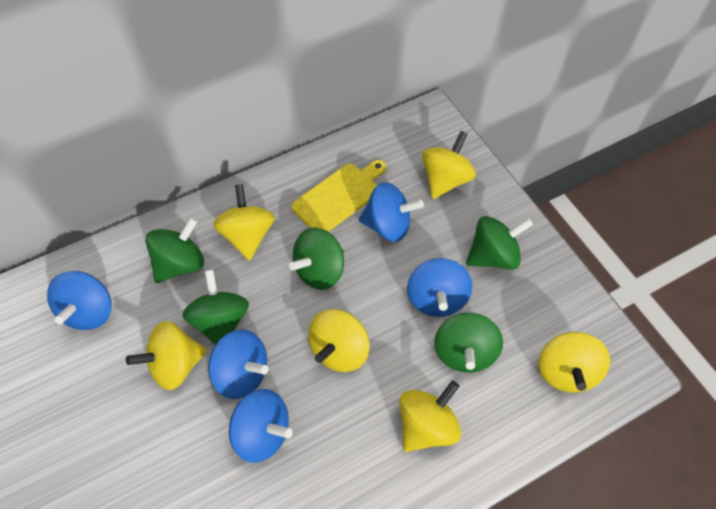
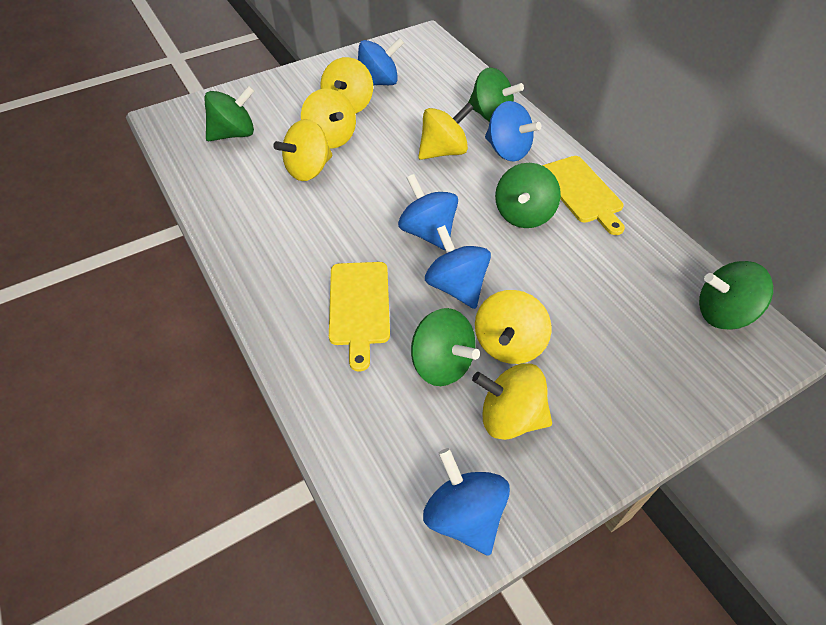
yellow cutting board: 1 -> 2

